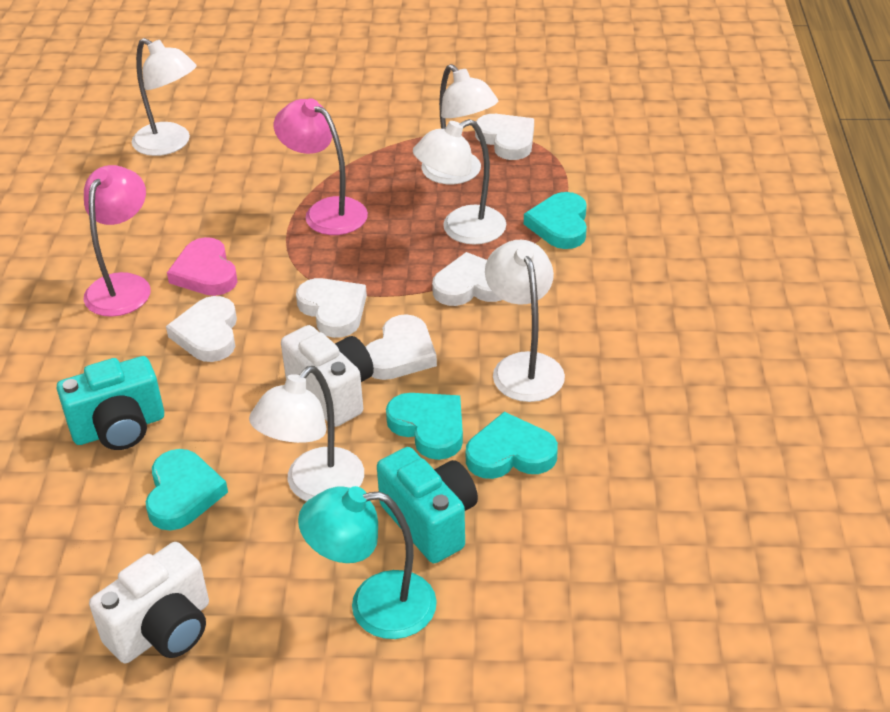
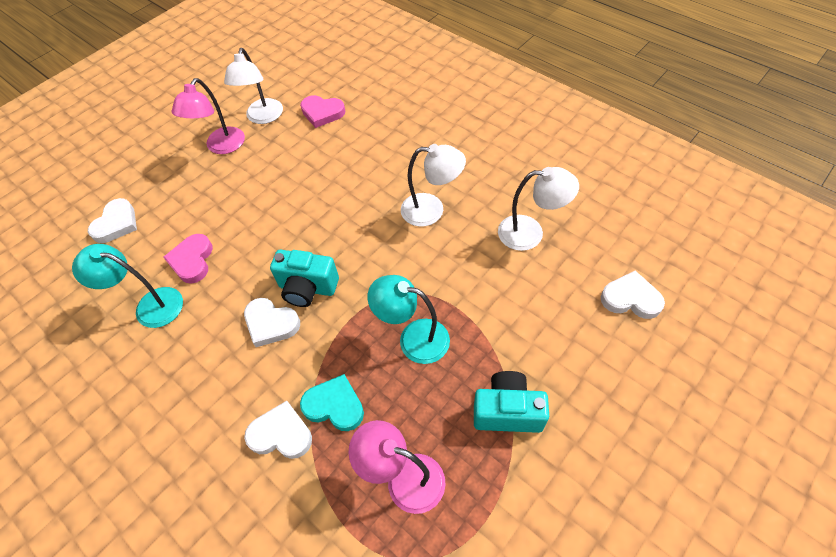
pink heart: 1 -> 2
turquoise heart: 4 -> 1
turquoise lamp: 1 -> 2
white camera: 2 -> 0
white heart: 5 -> 4
white lamp: 5 -> 3

